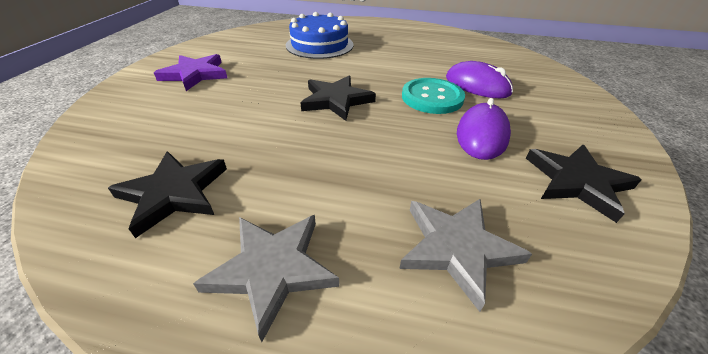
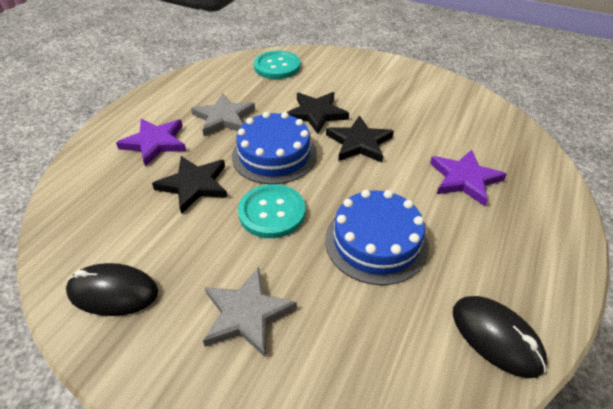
black mouse: 0 -> 2
blue cake: 1 -> 2
purple mouse: 2 -> 0
purple star: 1 -> 2
turquoise button: 1 -> 2

